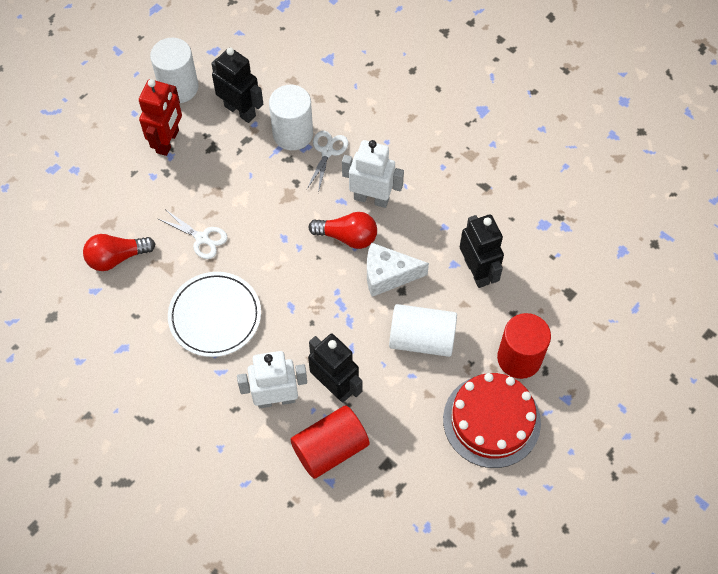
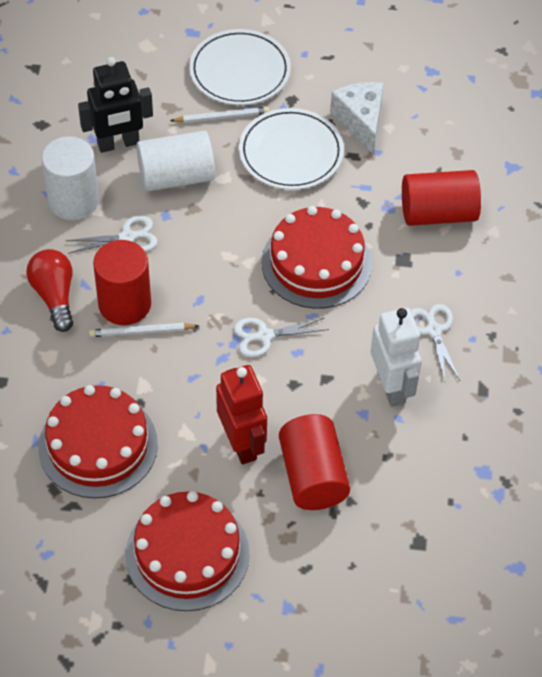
black robot: 3 -> 1
red cake: 1 -> 3
red cylinder: 2 -> 3
red light bulb: 2 -> 1
white cylinder: 3 -> 2
white pencil: 0 -> 2
white plate: 1 -> 2
white robot: 2 -> 1
white scissors: 2 -> 3

